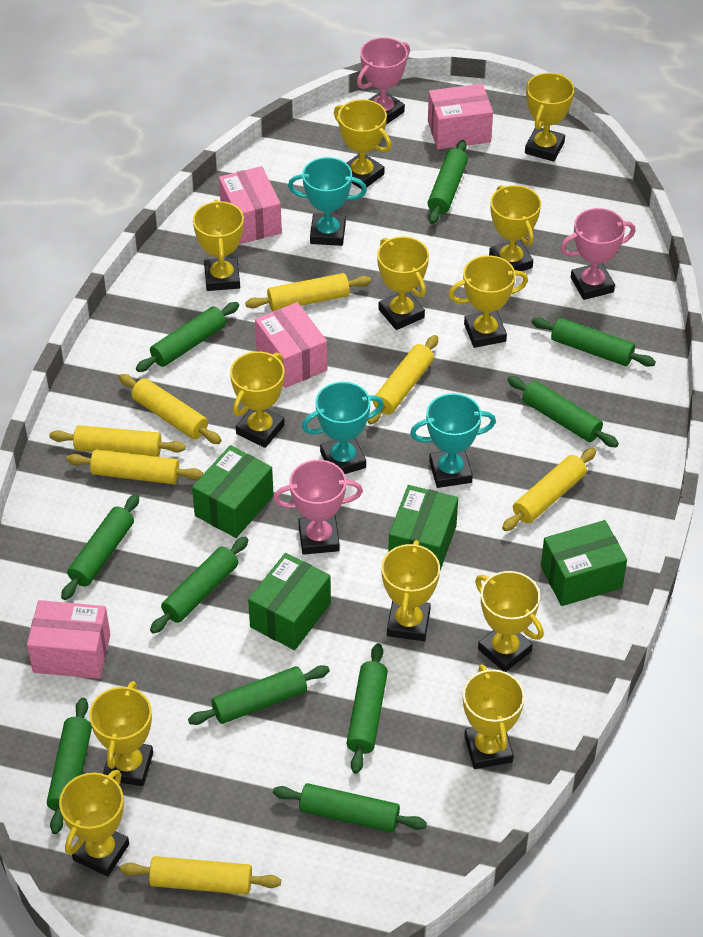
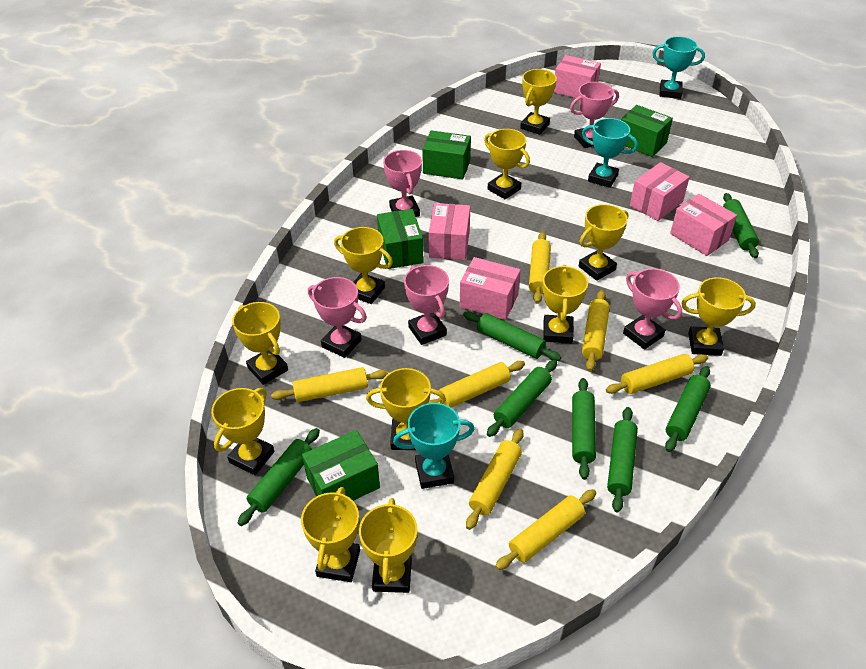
green rolling pin: 10 -> 7
pink box: 4 -> 5
pink trophy: 3 -> 5
yellow trophy: 12 -> 11

